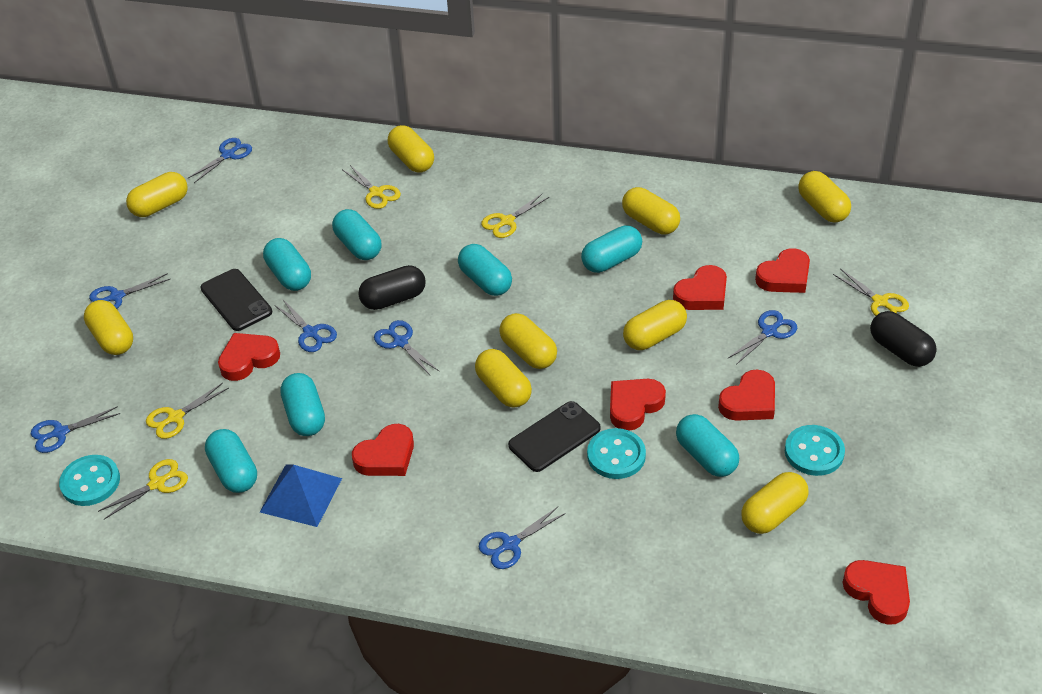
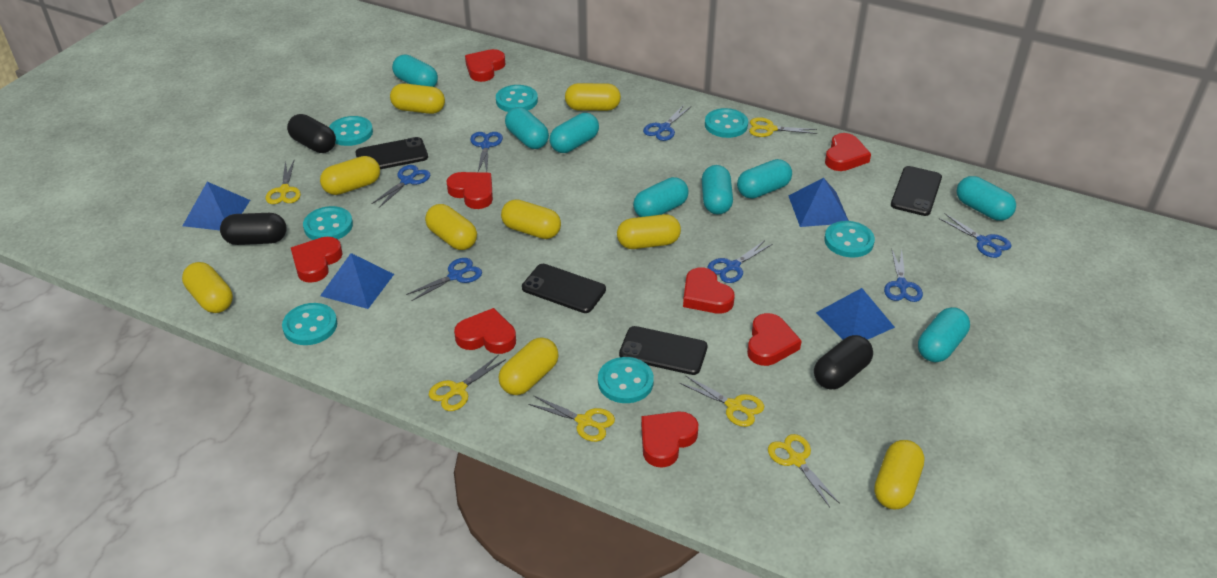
black capsule: 2 -> 3
black phone: 2 -> 4
blue pyramid: 1 -> 4
red heart: 7 -> 8
turquoise button: 3 -> 7
turquoise capsule: 7 -> 8
yellow scissors: 5 -> 6

